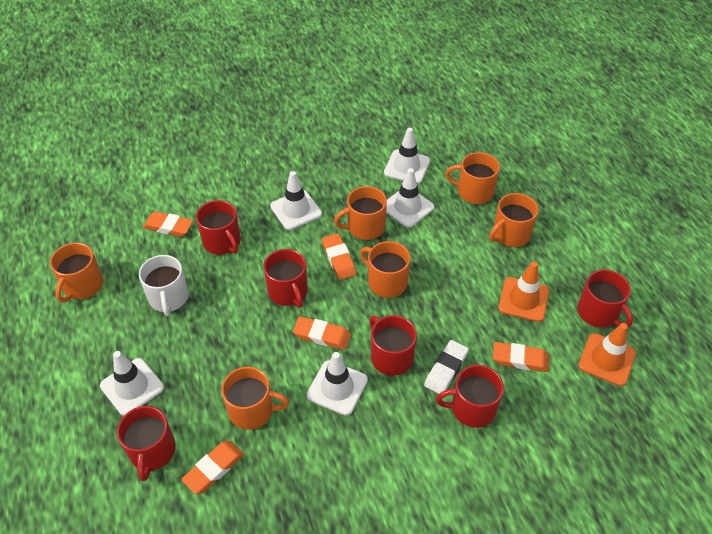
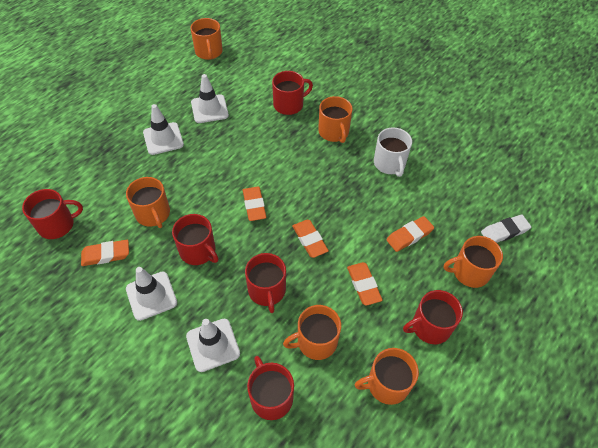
orange traffic cone: 2 -> 0
white traffic cone: 5 -> 4

